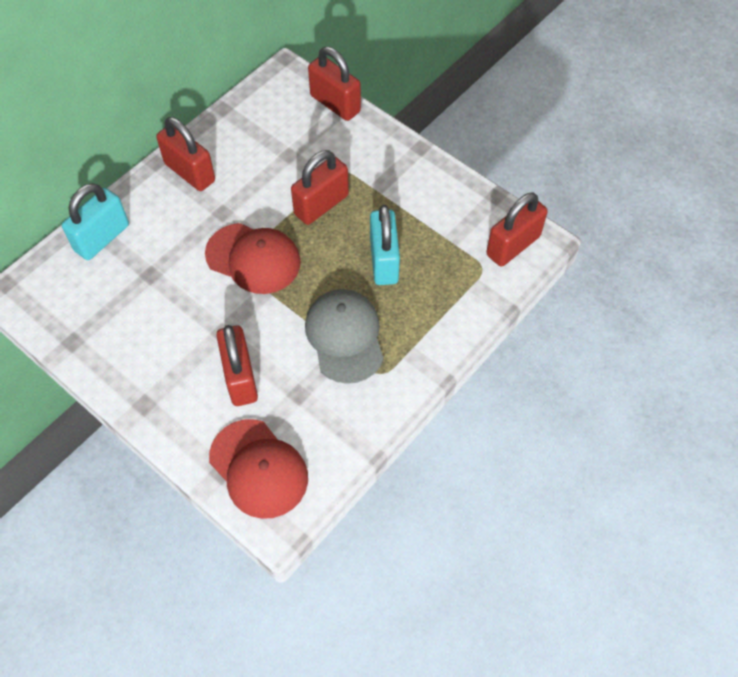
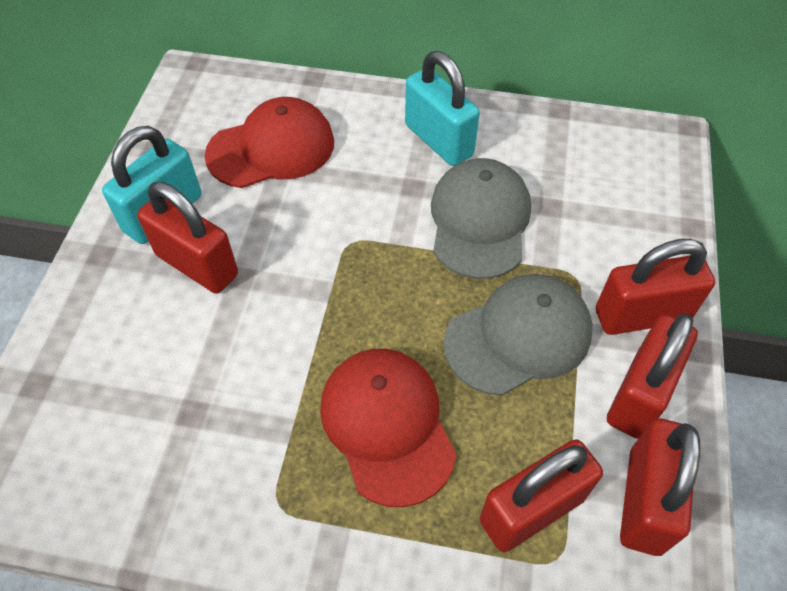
grey cap: 1 -> 2

